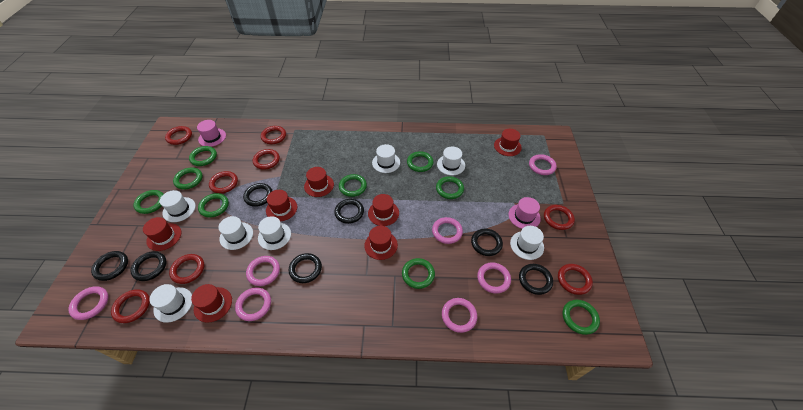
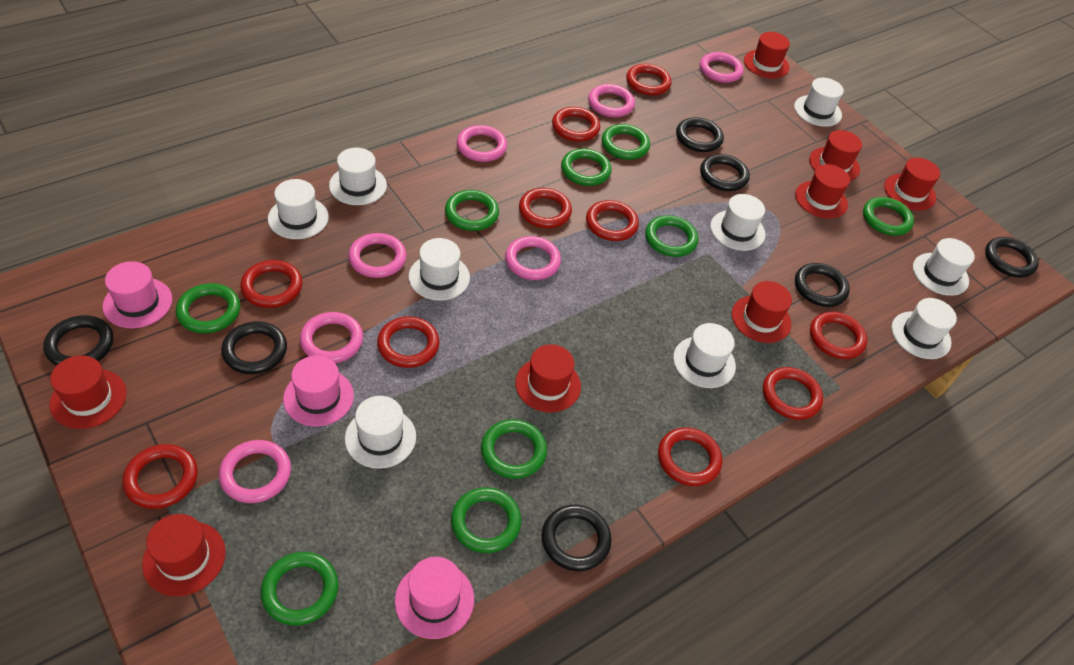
pink hat: 2 -> 3
red hat: 7 -> 8
red ring: 8 -> 10
white hat: 7 -> 9

